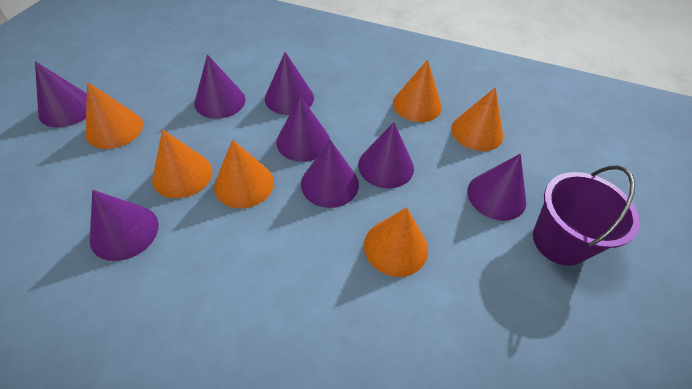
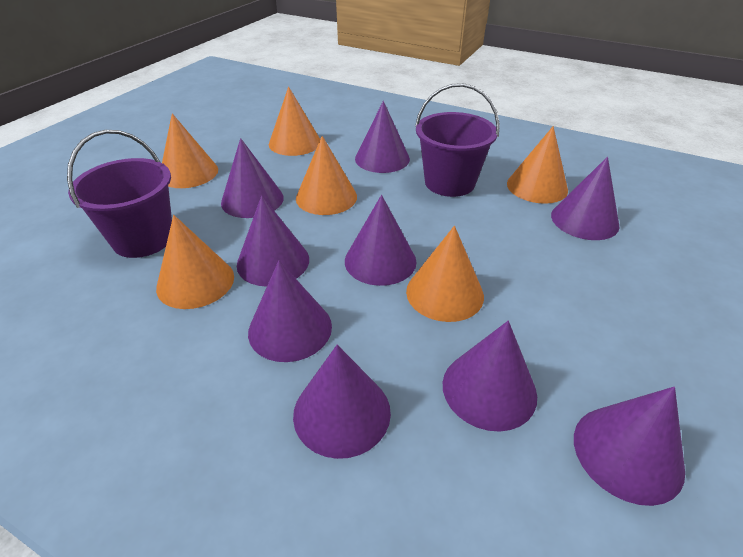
purple bucket: 1 -> 2
purple cone: 8 -> 9

